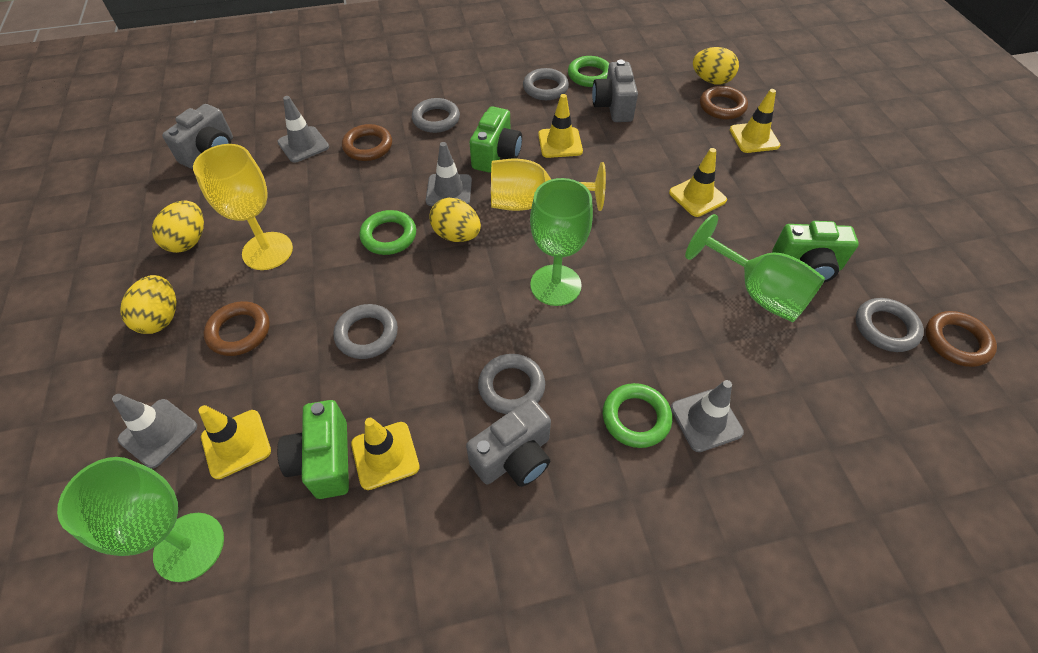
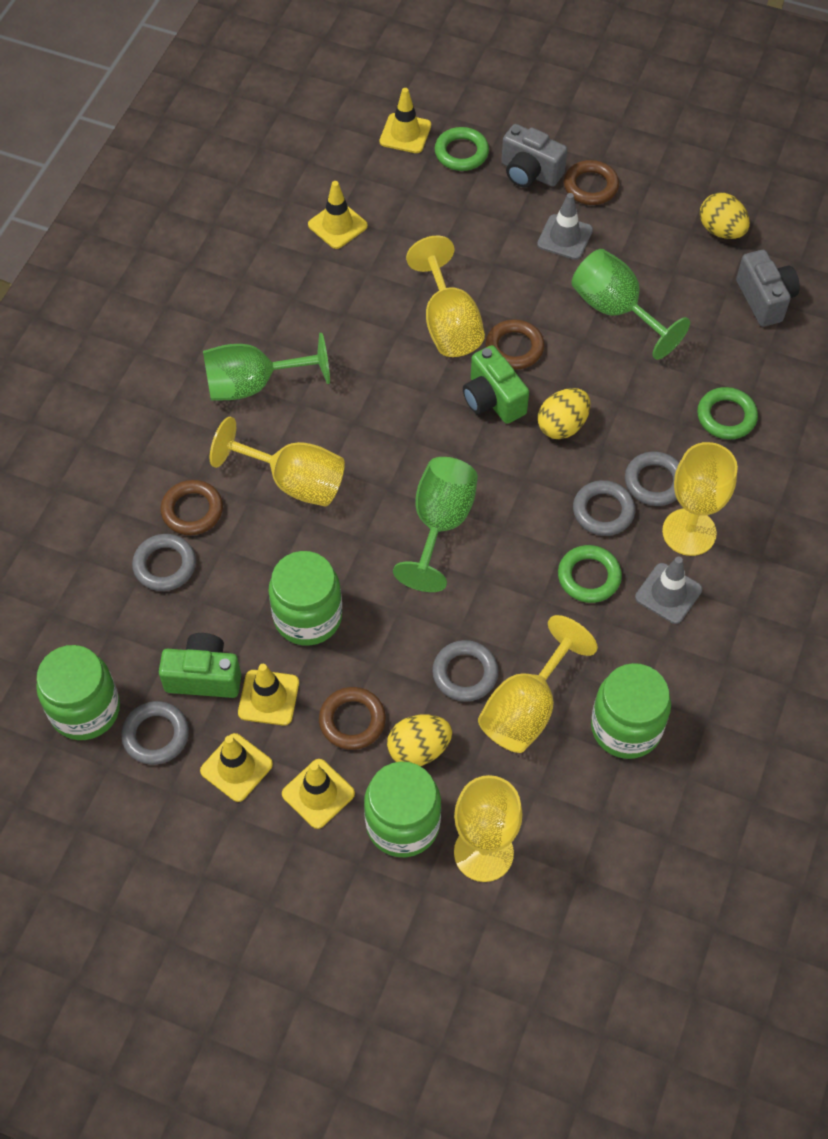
green camera: 3 -> 2
green jar: 0 -> 4
grey camera: 3 -> 2
grey traffic cone: 4 -> 2
yellow egg: 4 -> 3
yellow goblet: 2 -> 5

